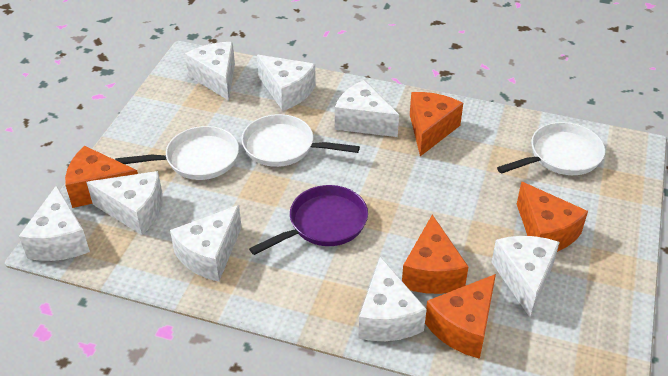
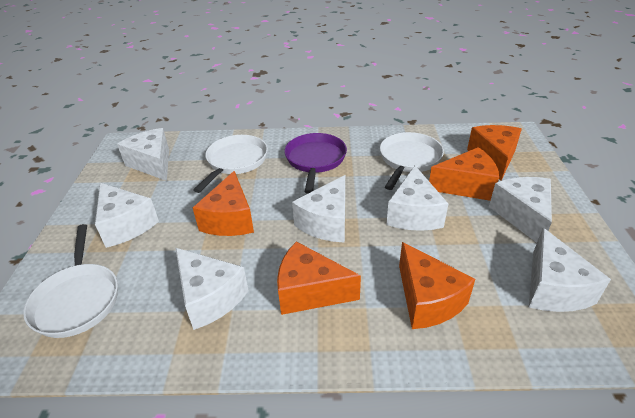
white cheese: 8 -> 7

